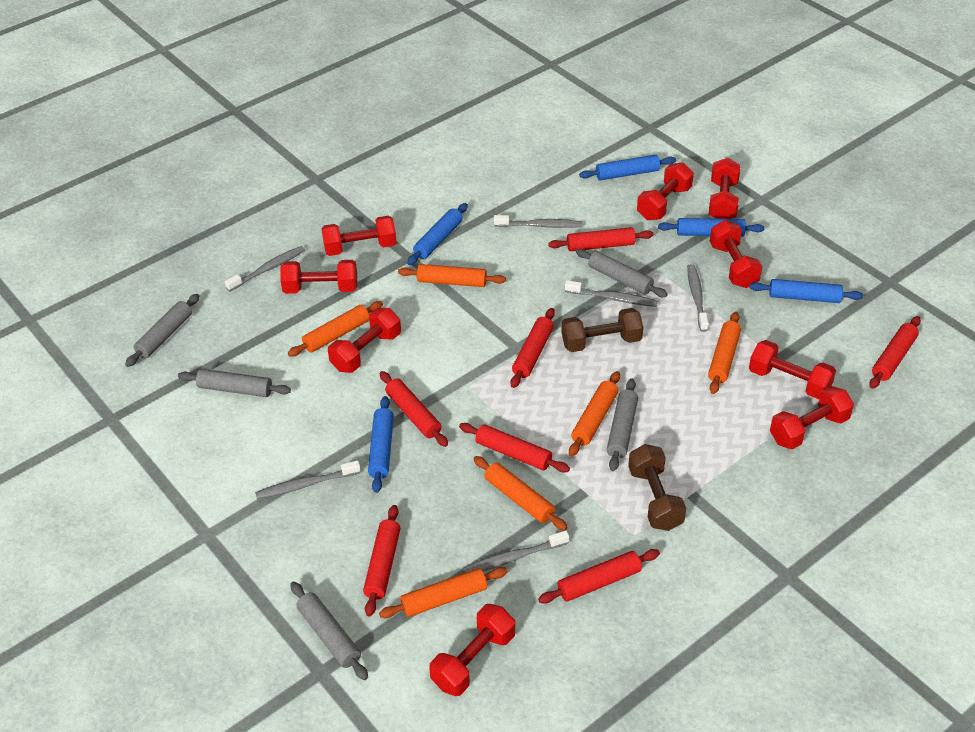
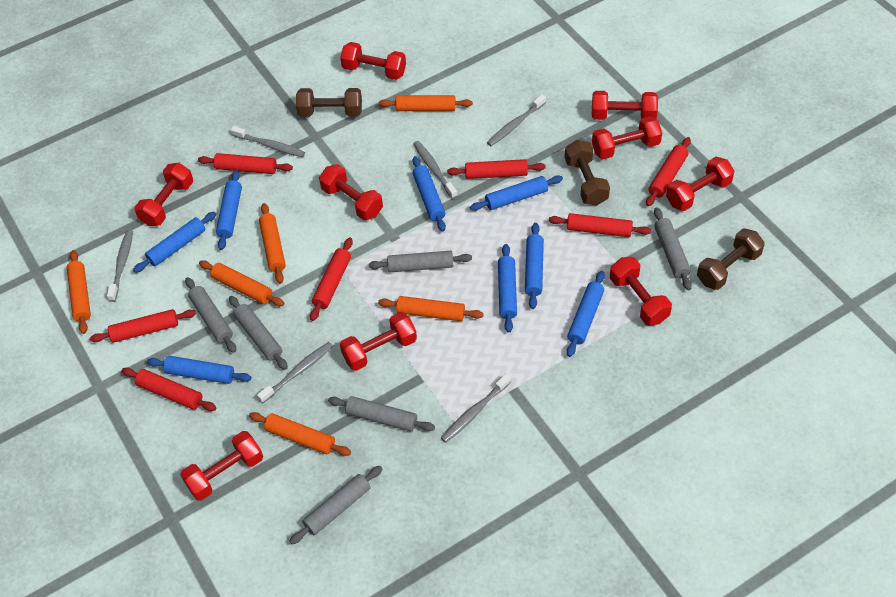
blue rolling pin: 5 -> 8
brown dumbbell: 2 -> 3
grey rolling pin: 5 -> 6

